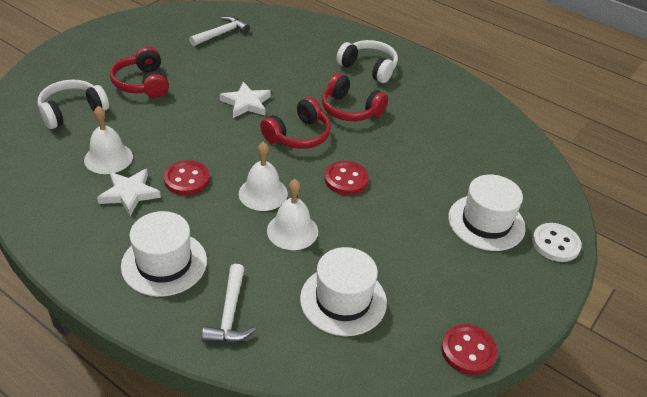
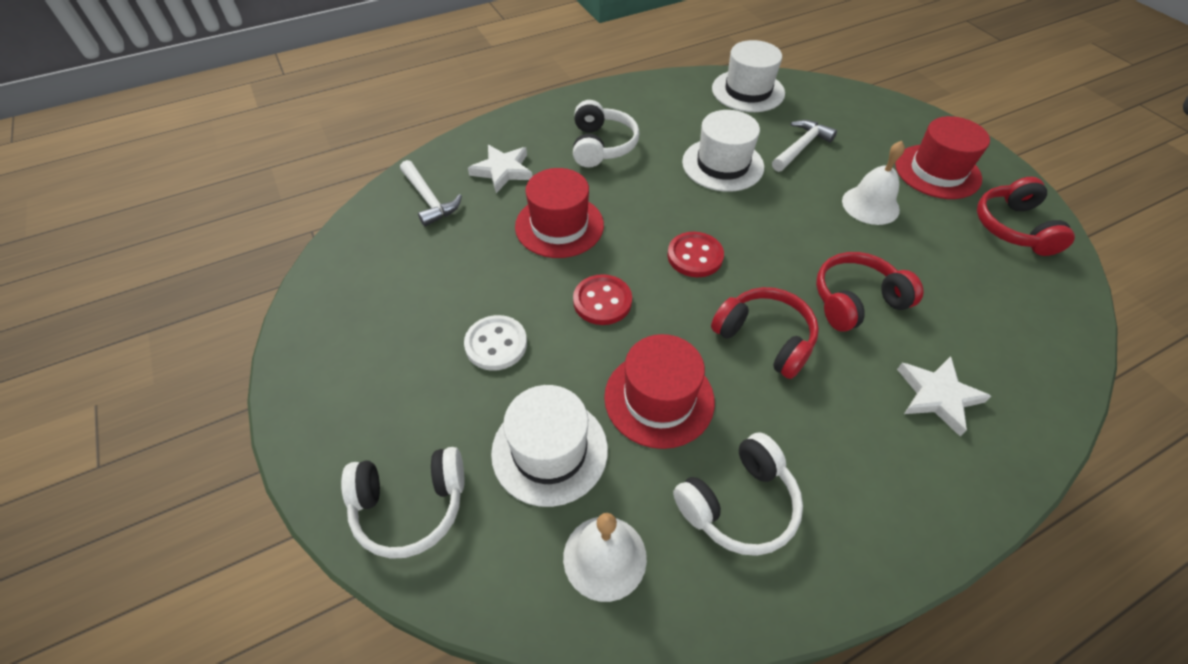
red button: 3 -> 2
red hat: 0 -> 3
white bell: 3 -> 2
white headphones: 2 -> 3

